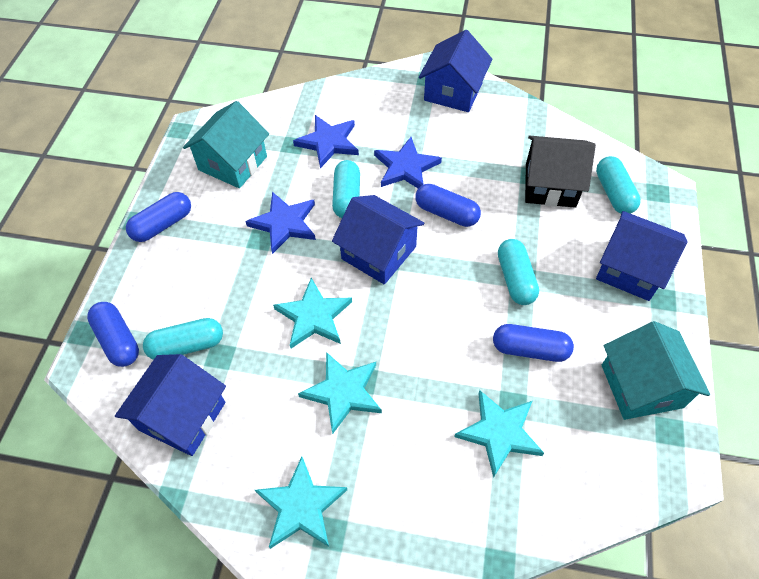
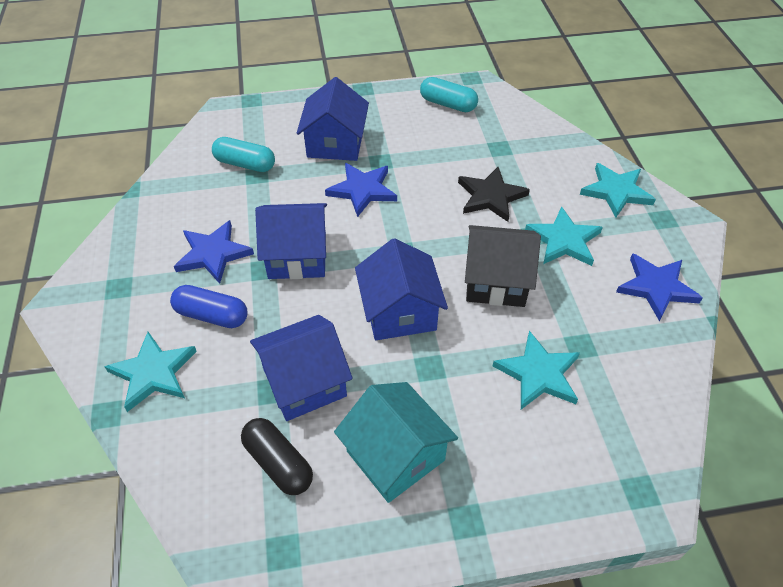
black capsule: 0 -> 1
black star: 0 -> 1
blue capsule: 4 -> 1
turquoise capsule: 4 -> 2
turquoise house: 2 -> 1

